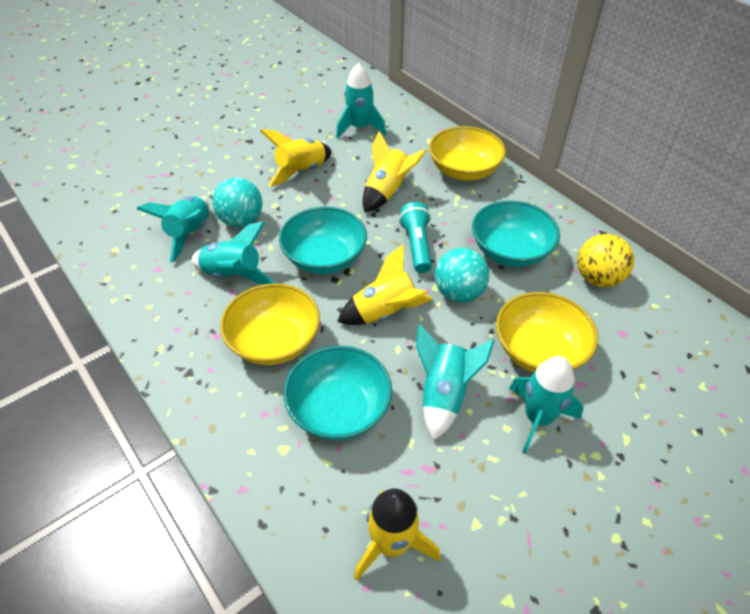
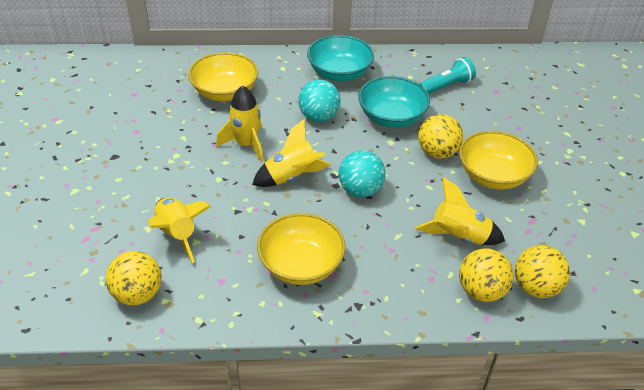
turquoise bowl: 3 -> 2
turquoise rocket: 5 -> 0
yellow ball: 1 -> 4

